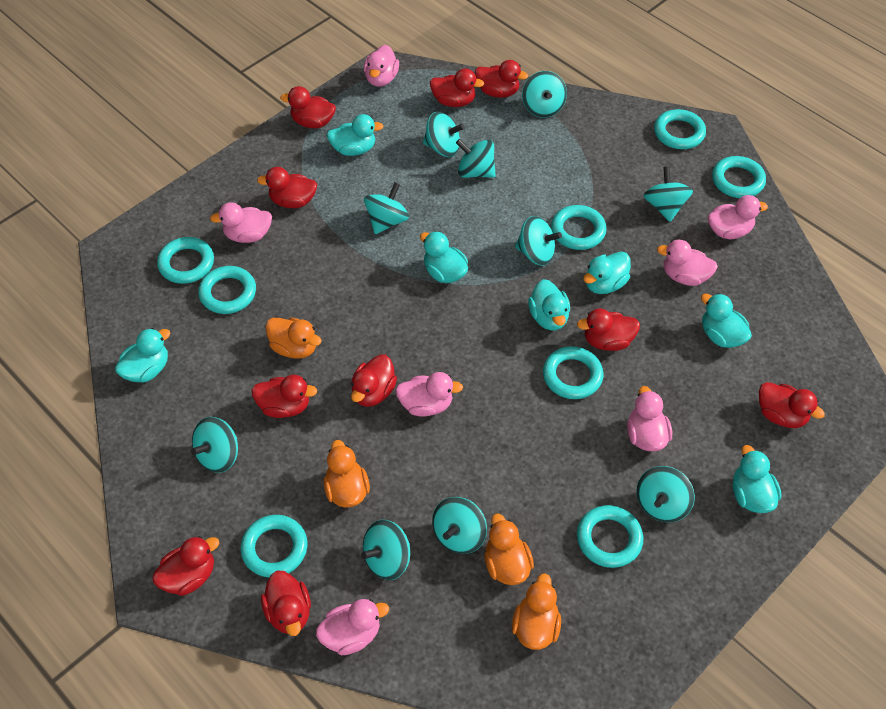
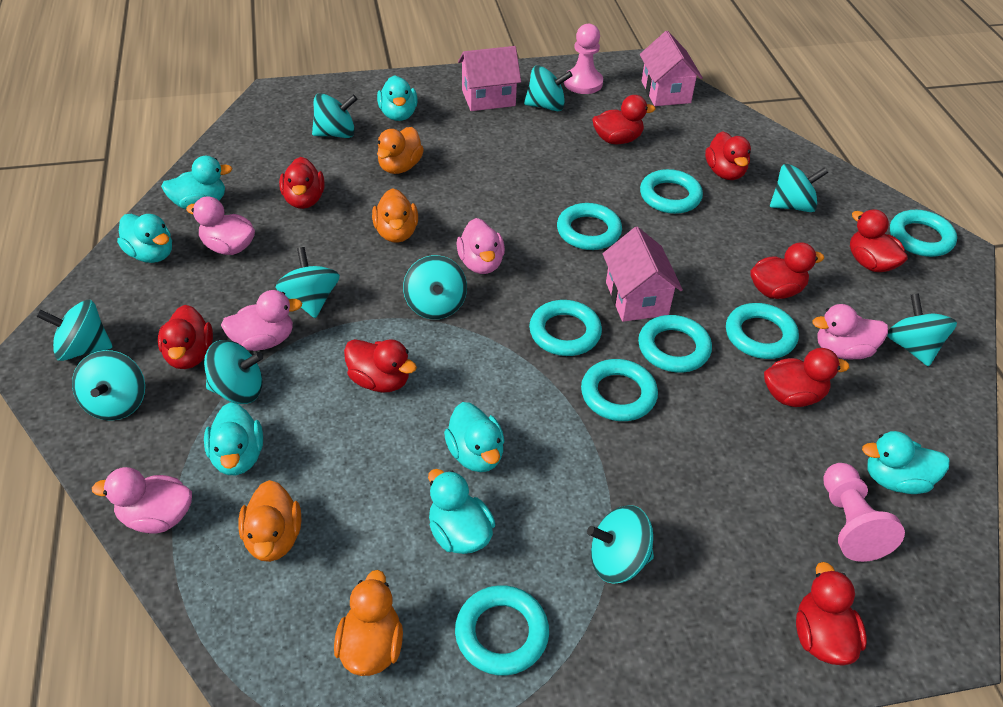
pink duck: 7 -> 5
pink house: 0 -> 3
pink pawn: 0 -> 2
red duck: 10 -> 9

